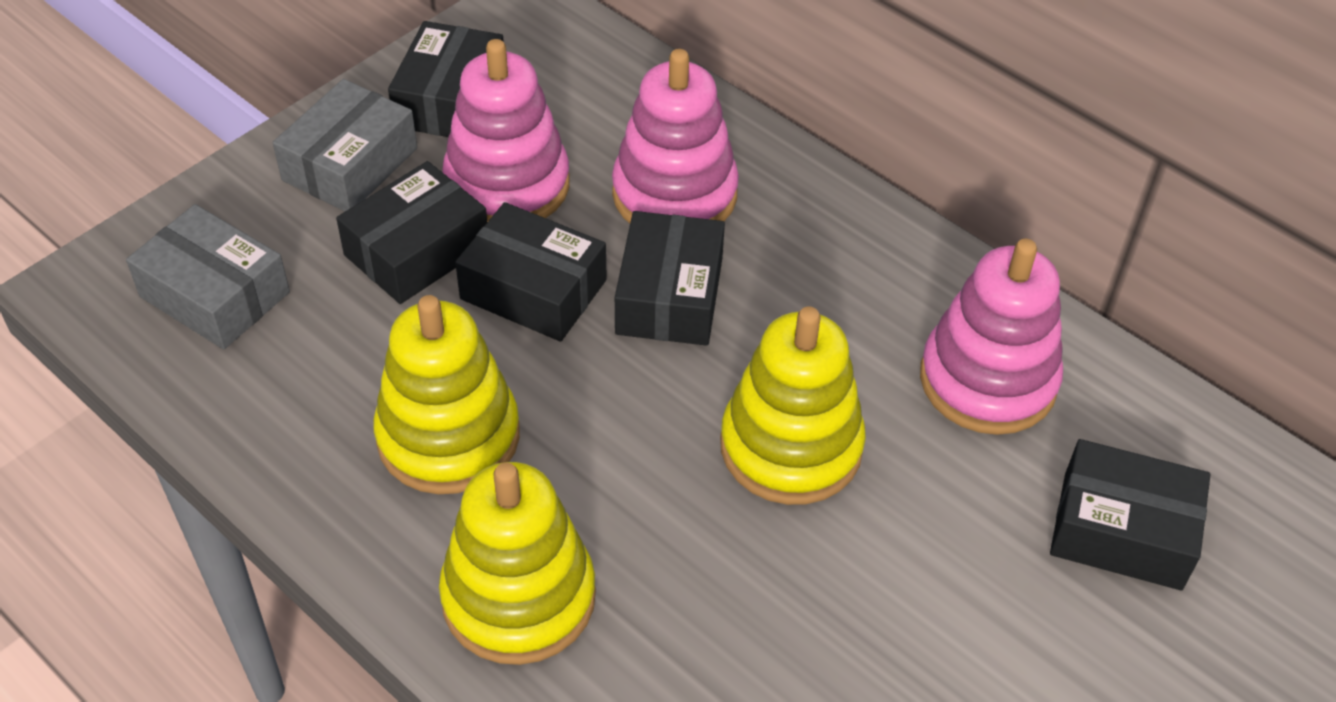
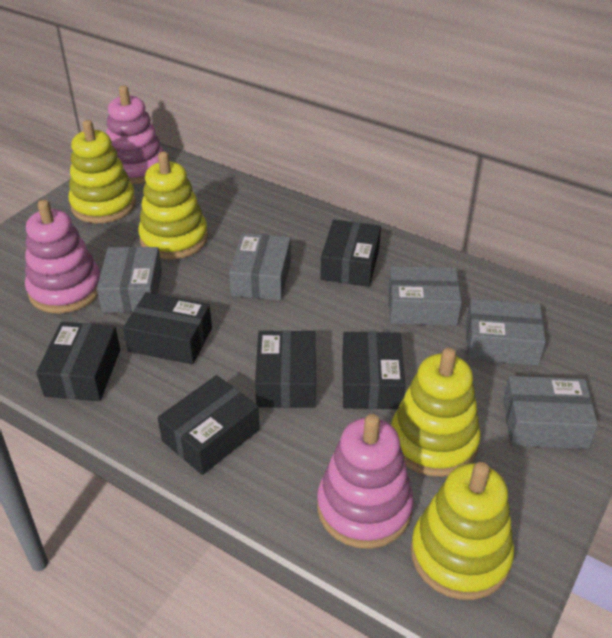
black box: 5 -> 6
grey box: 2 -> 5
yellow stacking toy: 3 -> 4

